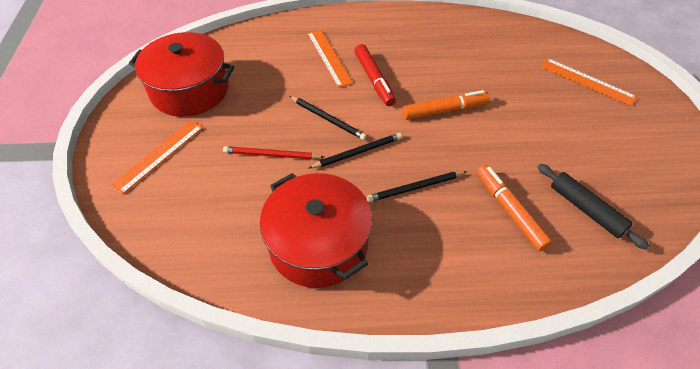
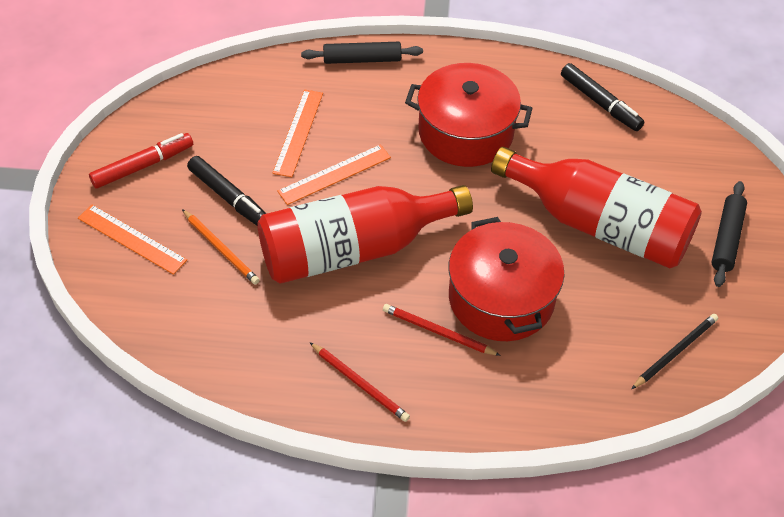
black marker: 0 -> 2
black pencil: 3 -> 1
black rolling pin: 1 -> 2
orange marker: 2 -> 0
orange pencil: 0 -> 1
red bottle: 0 -> 2
red pencil: 1 -> 2

